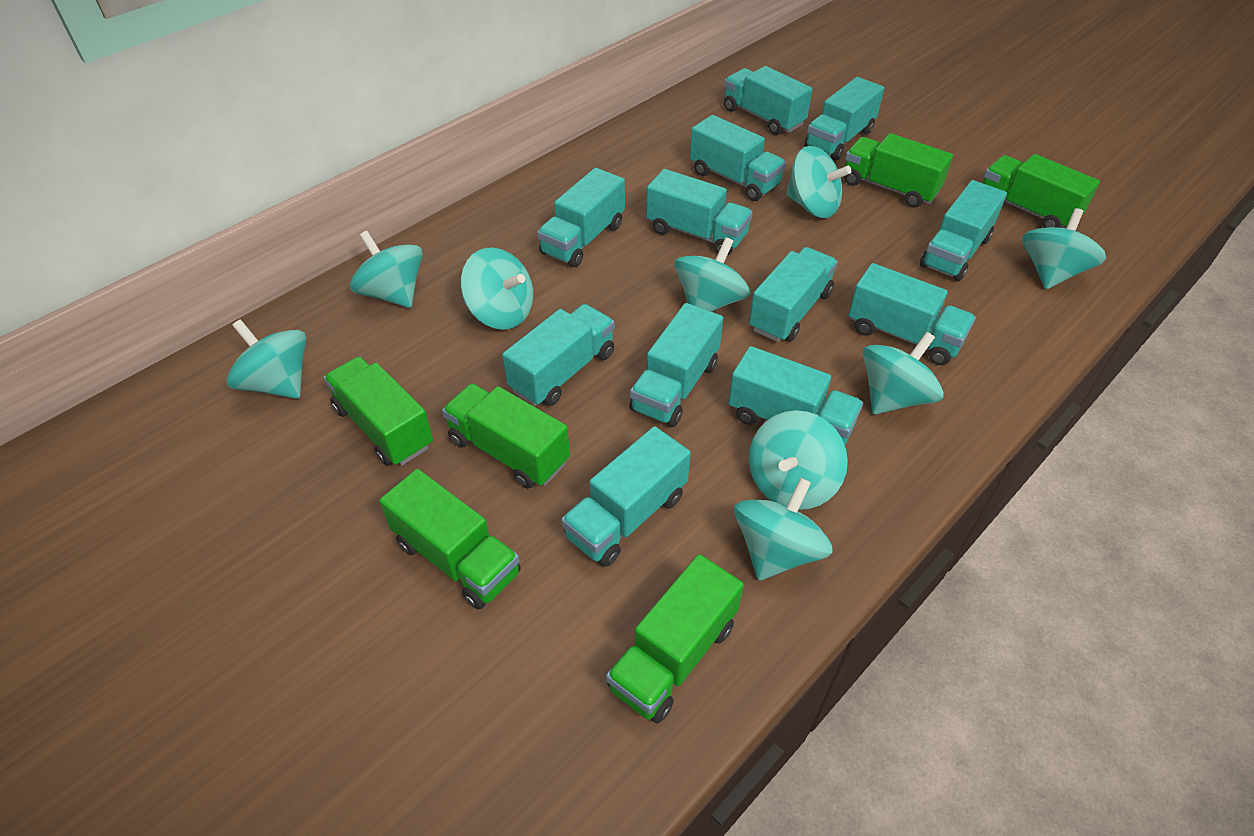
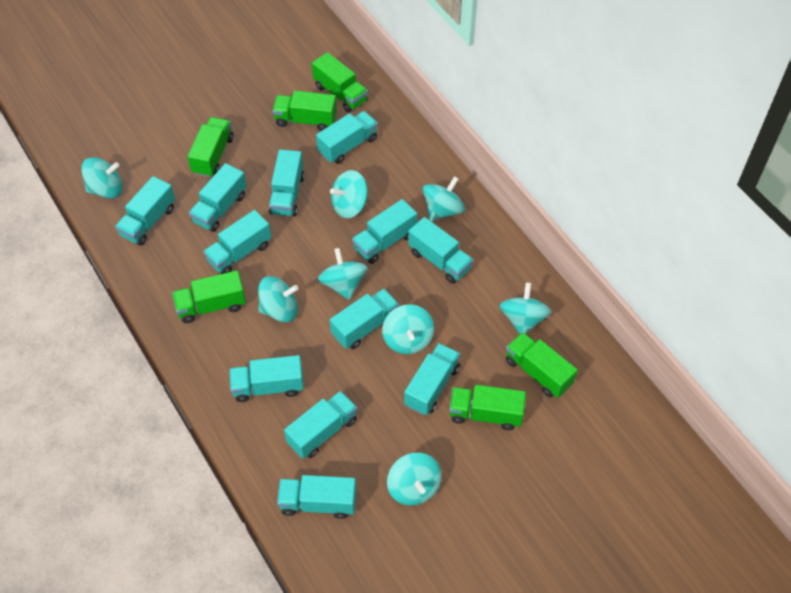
turquoise spinning top: 9 -> 8

